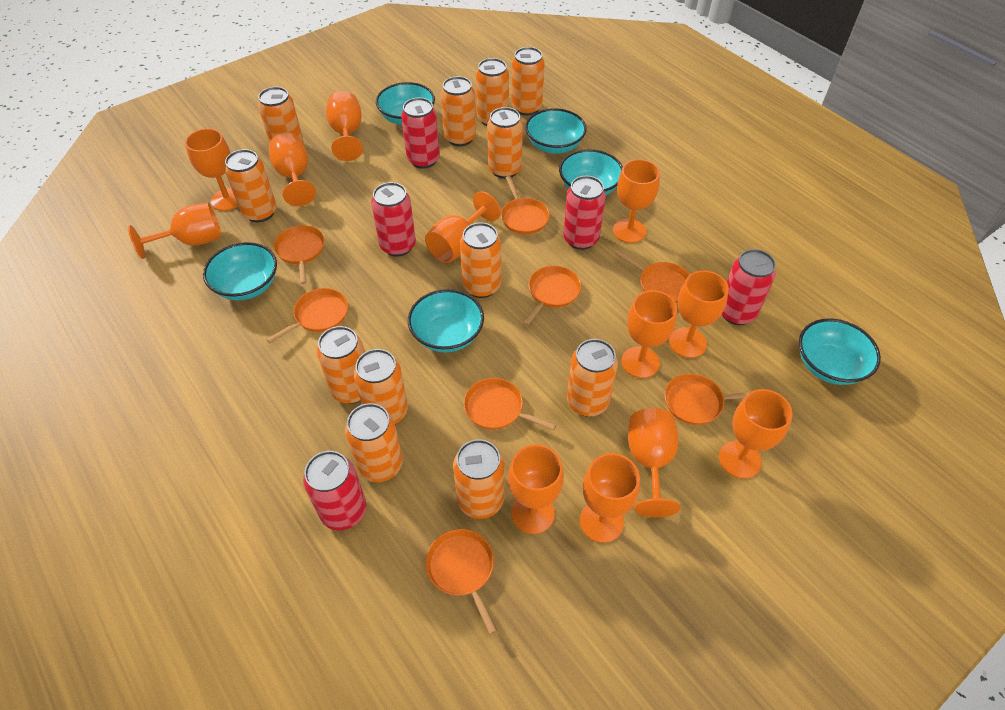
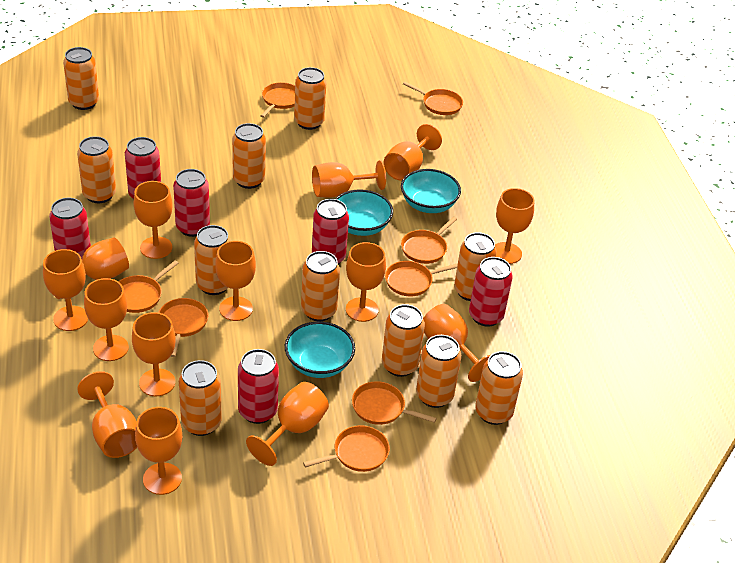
orange can: 12 -> 11
orange goblet: 12 -> 14
red can: 5 -> 6
turquoise bowl: 6 -> 3

